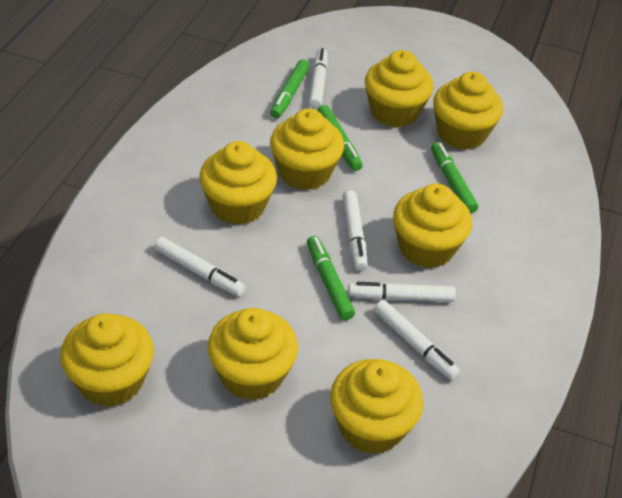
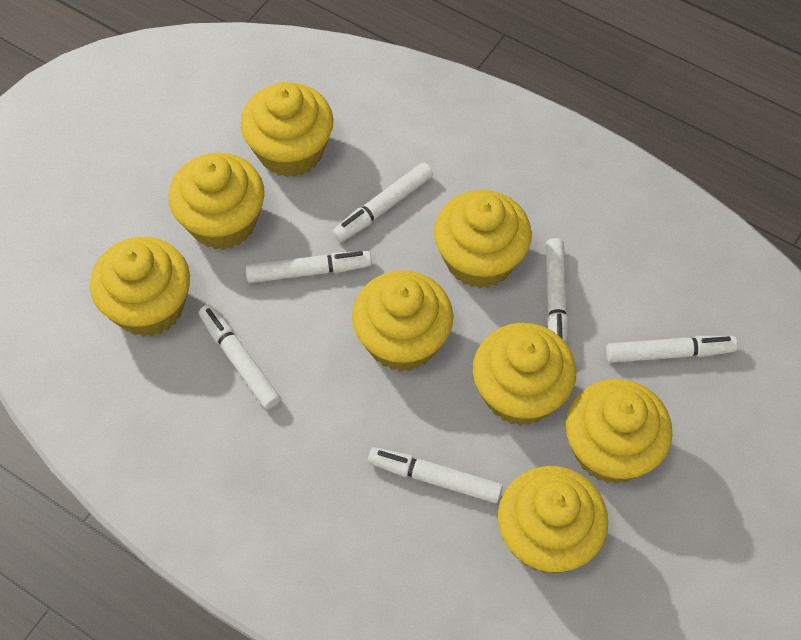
green marker: 4 -> 0
white marker: 5 -> 6

